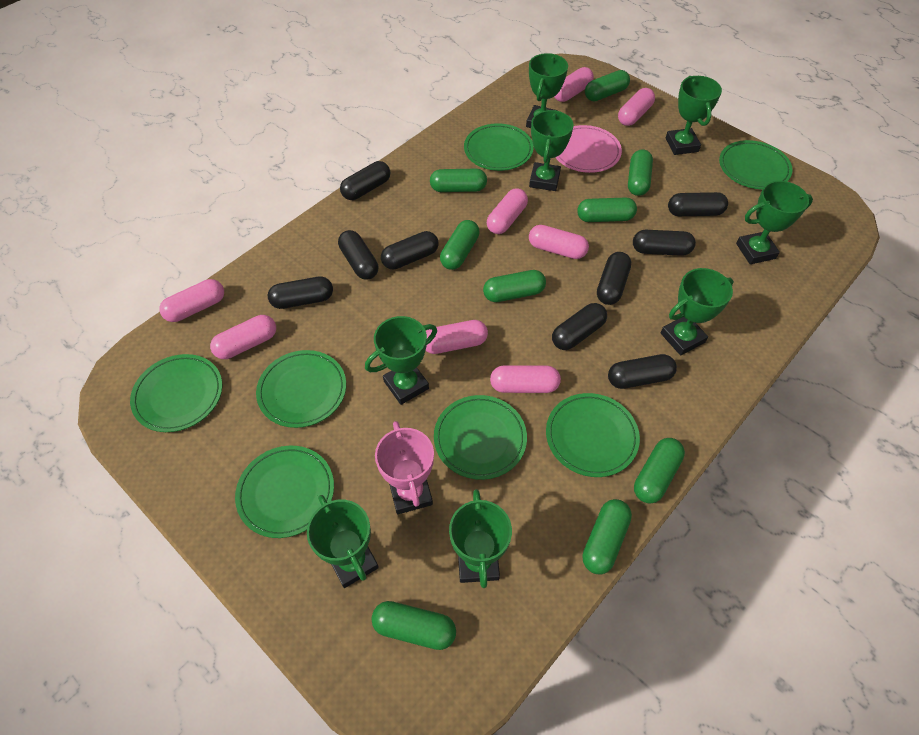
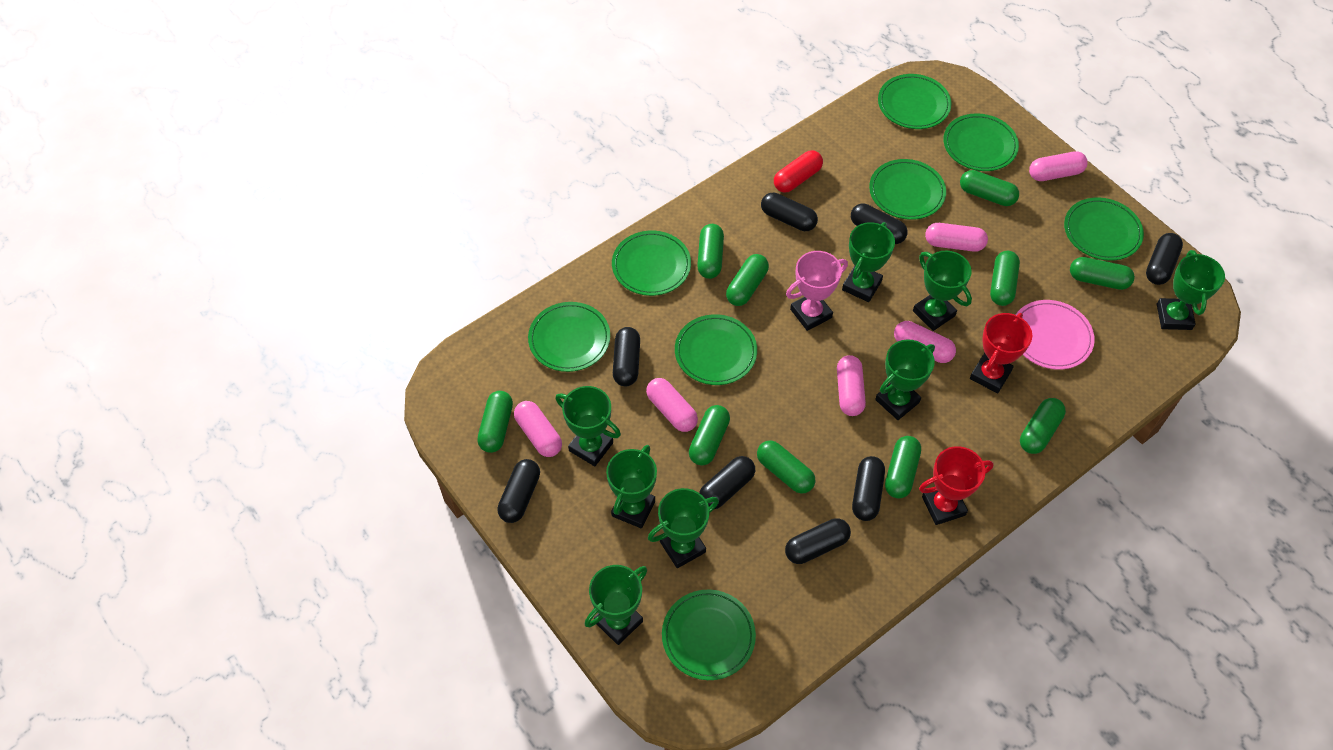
black capsule: 9 -> 8
green capsule: 9 -> 10
green plate: 7 -> 8
pink capsule: 8 -> 6
red capsule: 0 -> 1
red trophy: 0 -> 2

